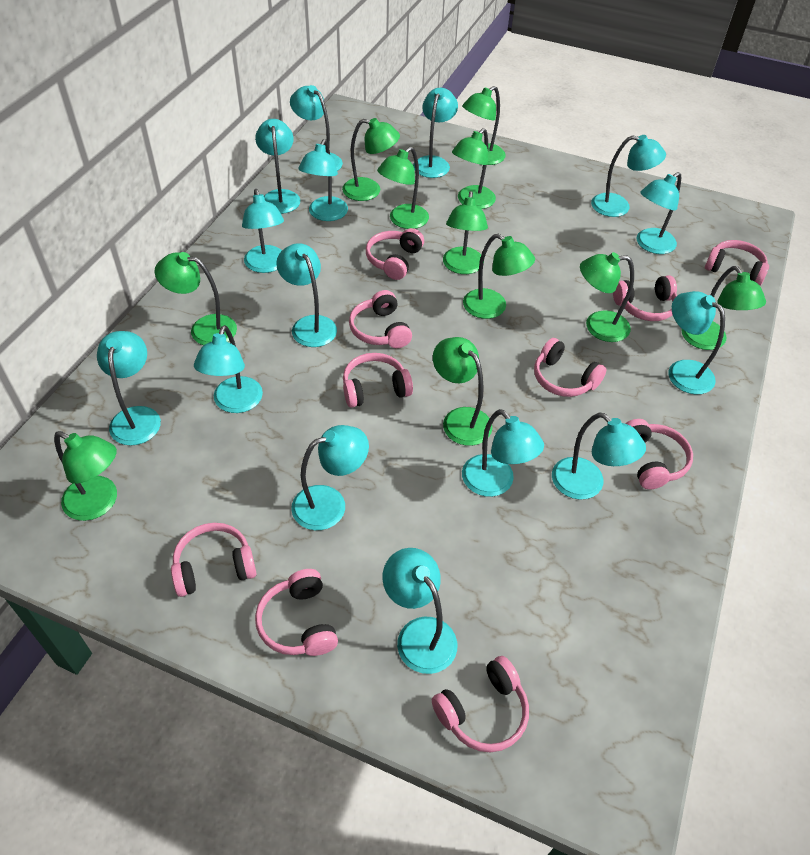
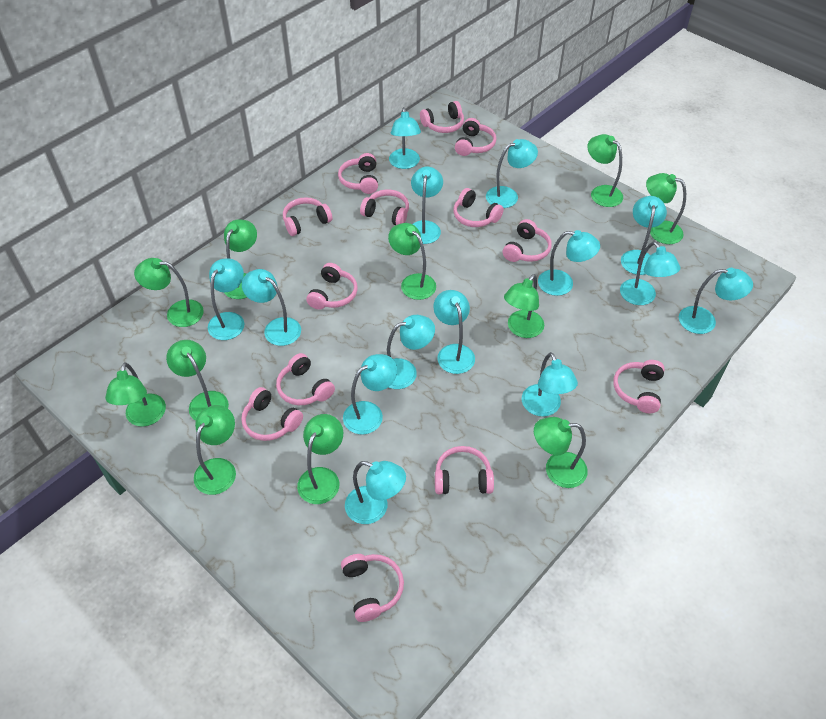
pink headphones: 10 -> 13
turquoise lamp: 15 -> 14

